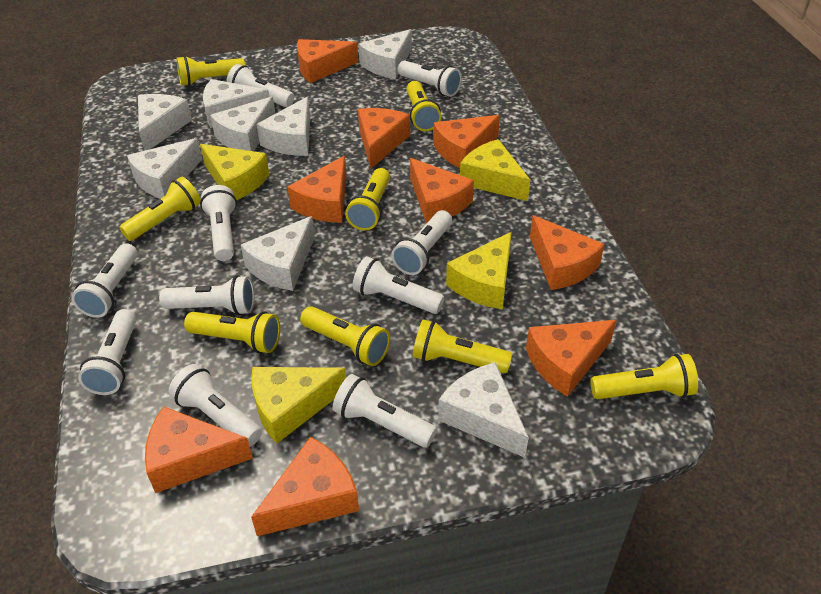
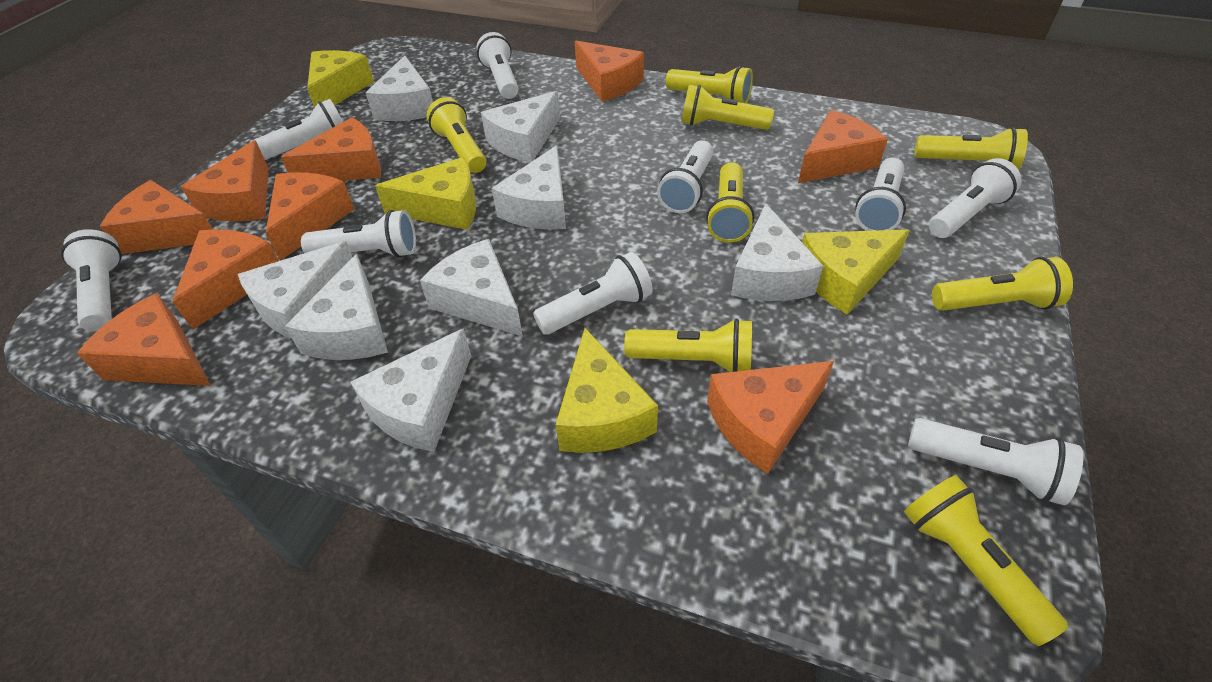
white flashlight: 10 -> 9

